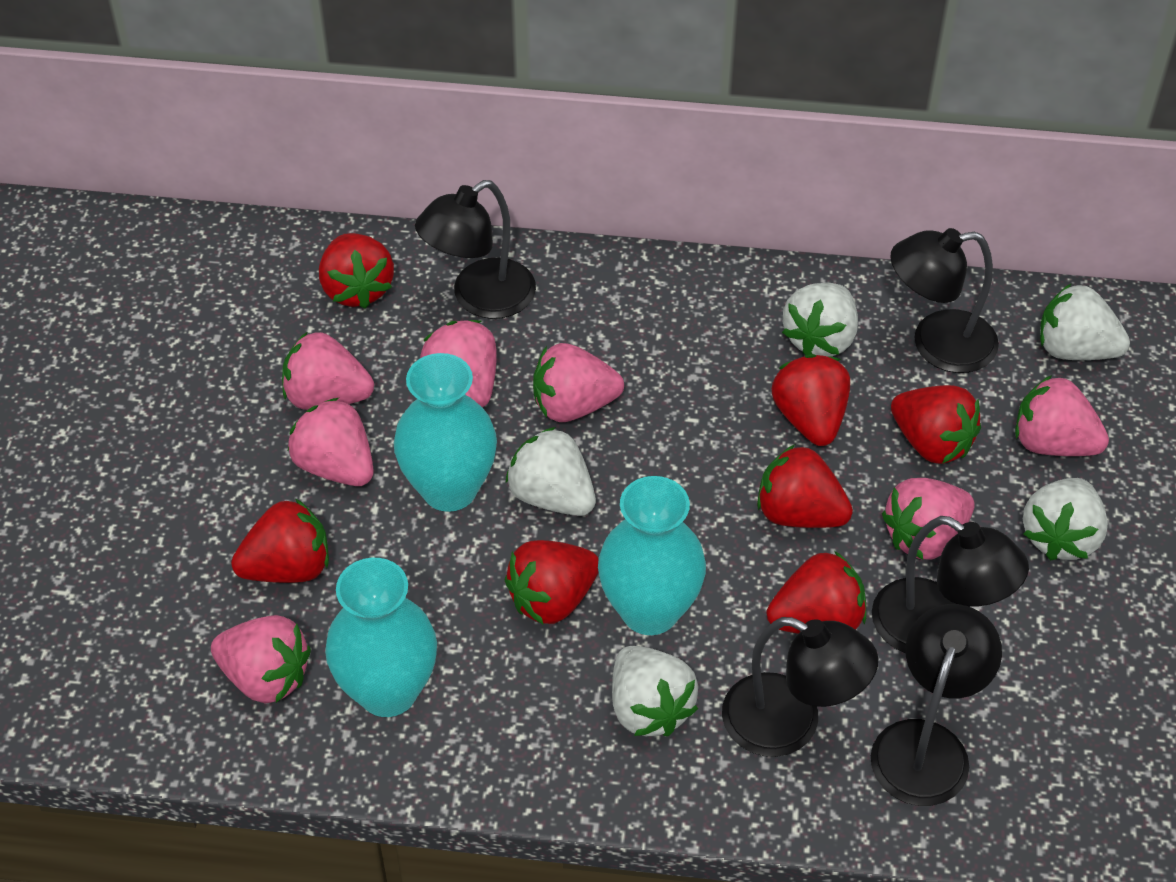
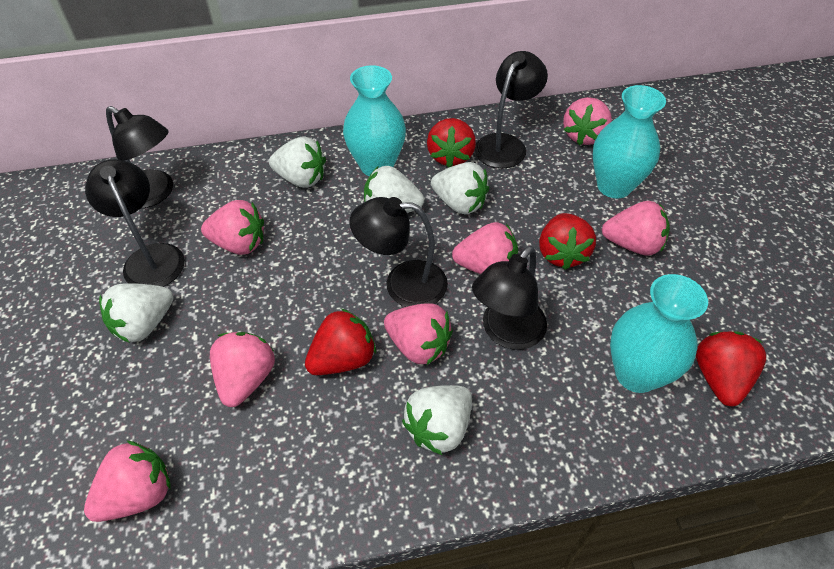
red strawberry: 7 -> 4

